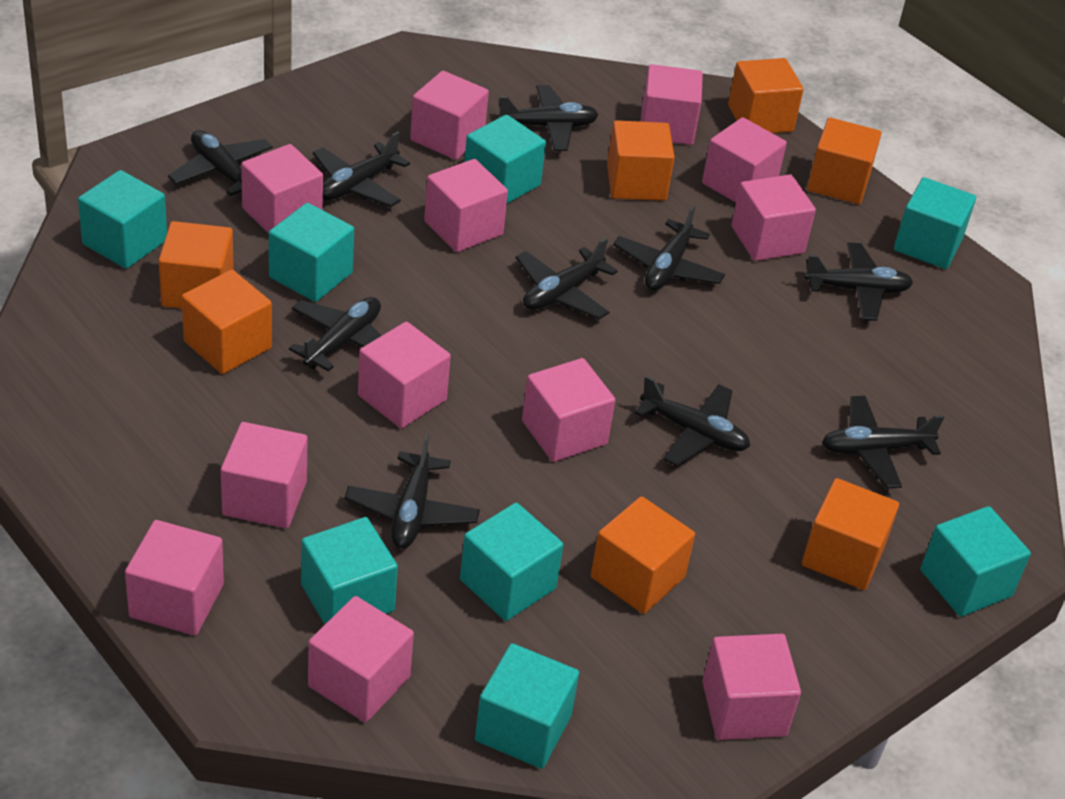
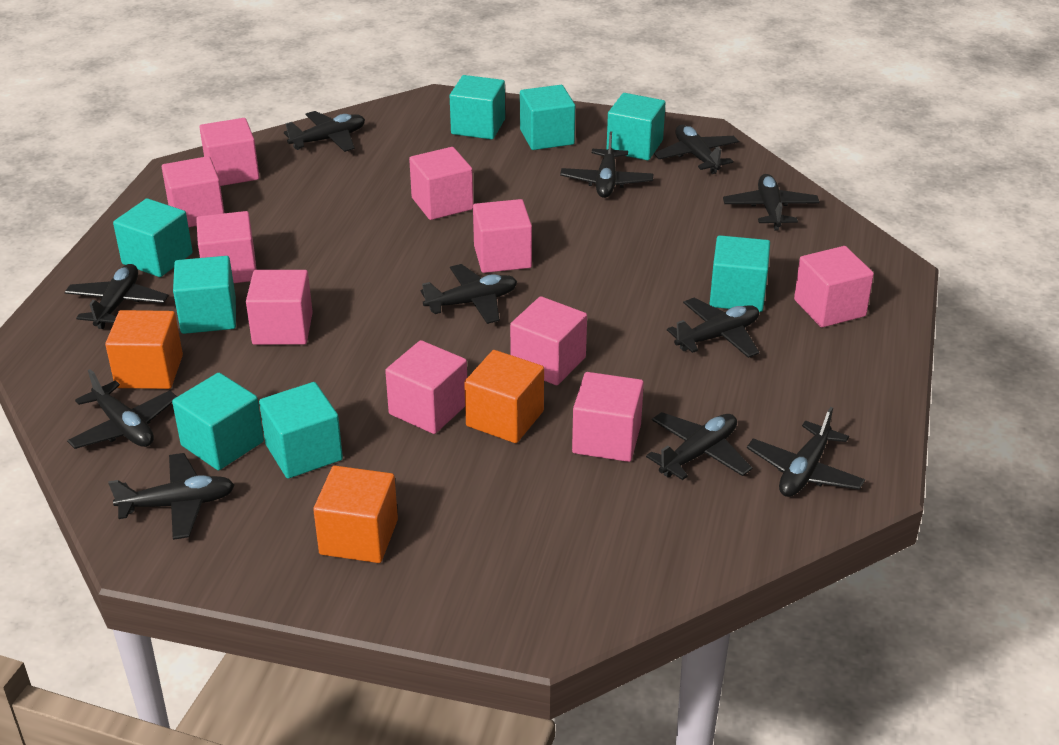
black plane: 10 -> 11
orange cube: 7 -> 3
pink cube: 12 -> 10

